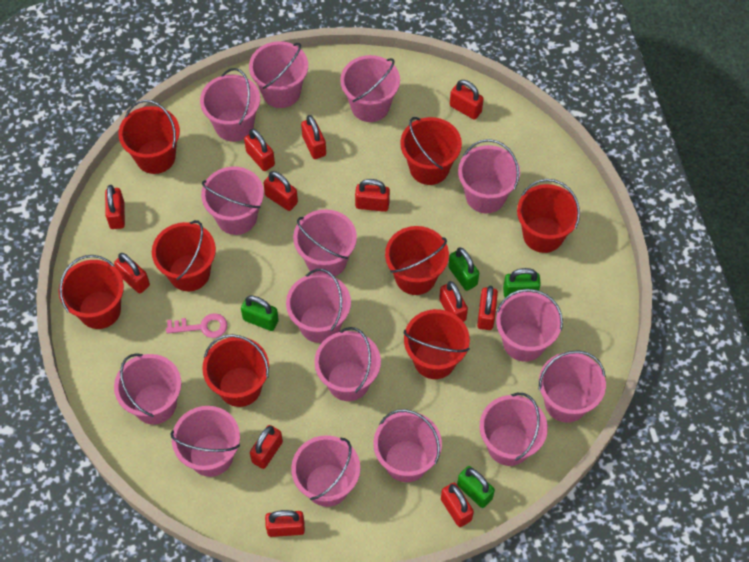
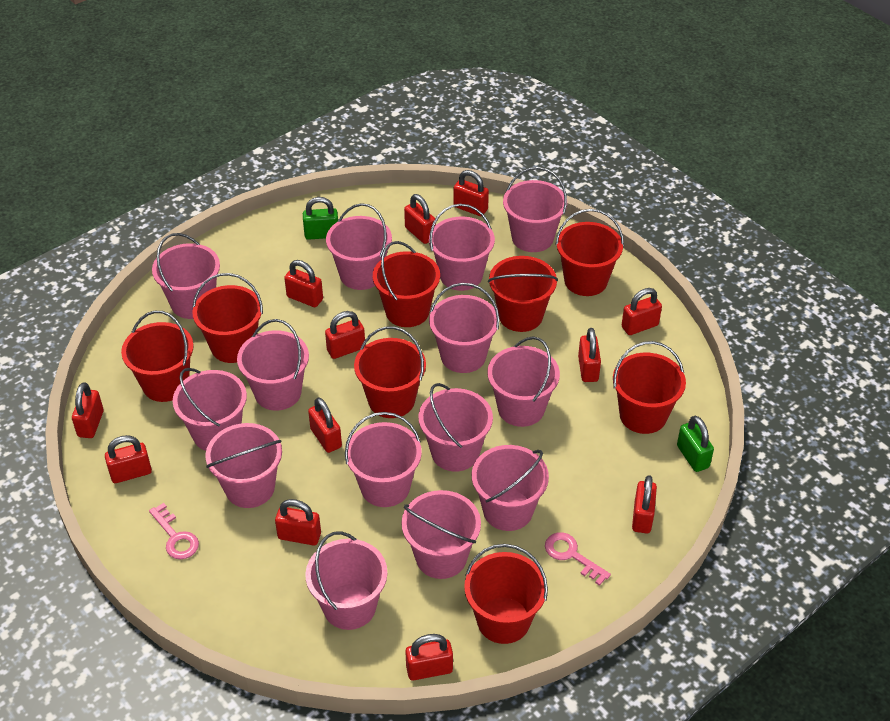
green padlock: 4 -> 2
pink bucket: 15 -> 14
pink key: 1 -> 2

